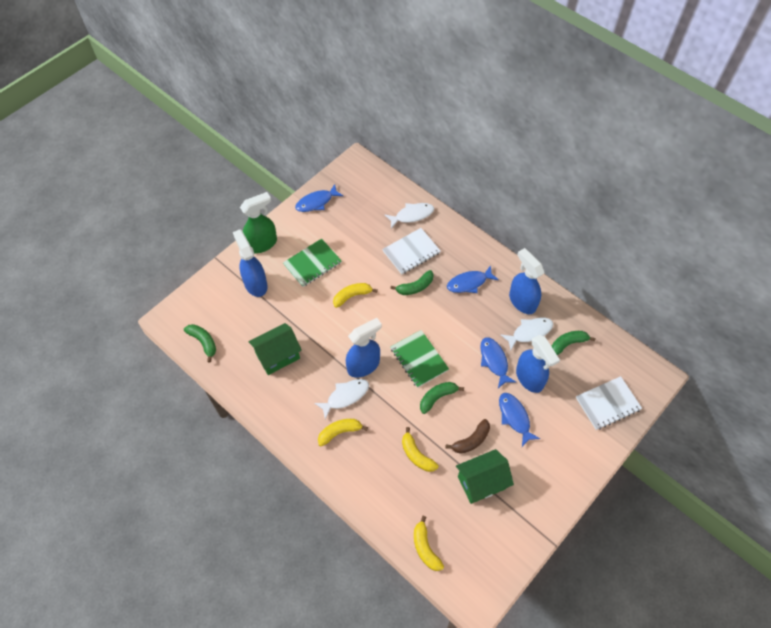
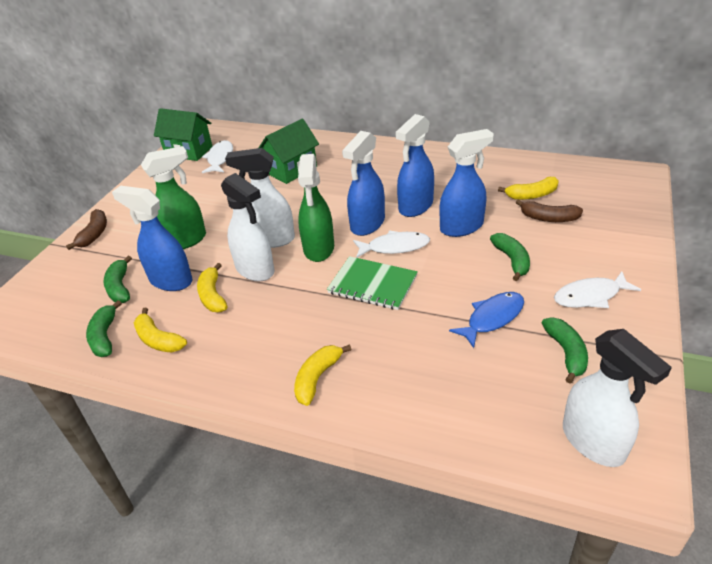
blue fish: 4 -> 1
brown banana: 1 -> 2
green notebook: 2 -> 1
green spray bottle: 1 -> 2
white notebook: 2 -> 0
white spray bottle: 0 -> 3

